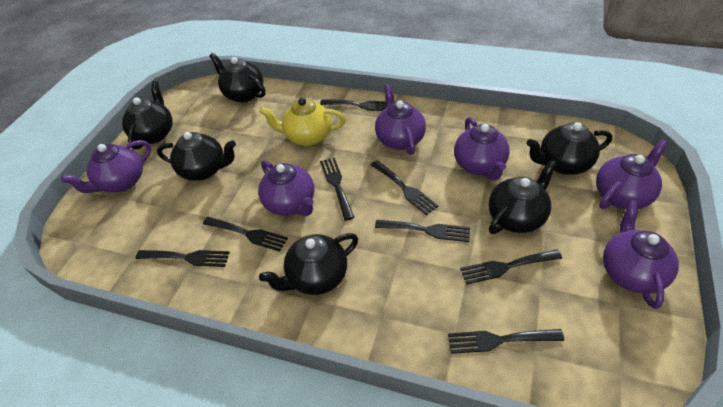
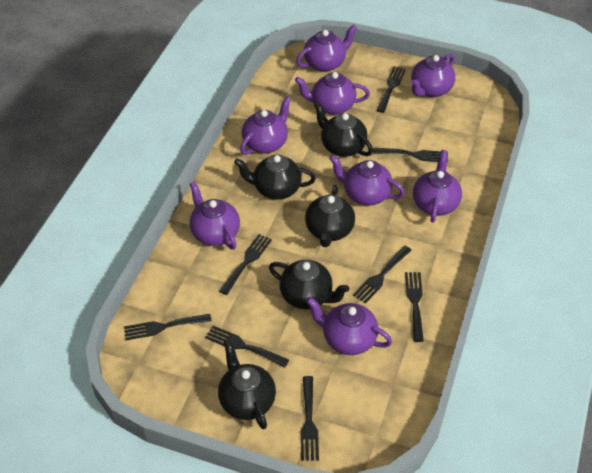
black teapot: 6 -> 5
purple teapot: 6 -> 8
yellow teapot: 1 -> 0

